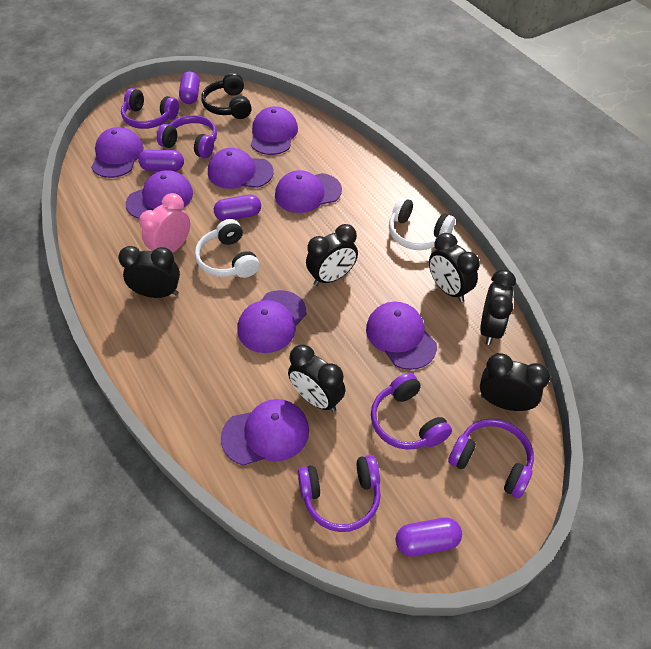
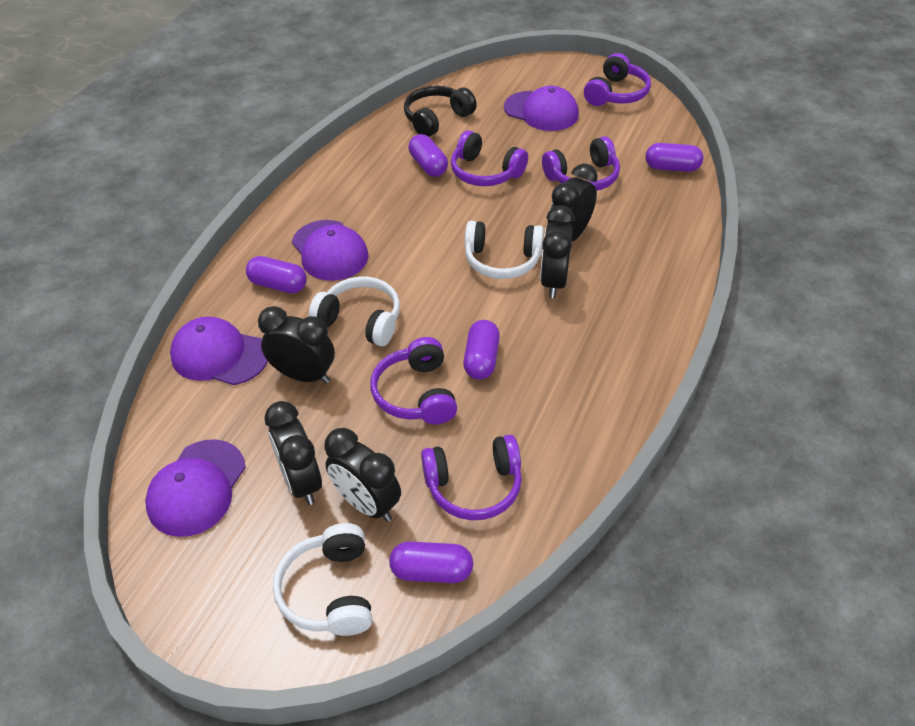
black clock: 6 -> 5
pink clock: 1 -> 0
purple cap: 8 -> 4
purple capsule: 4 -> 5
white headphones: 2 -> 3

